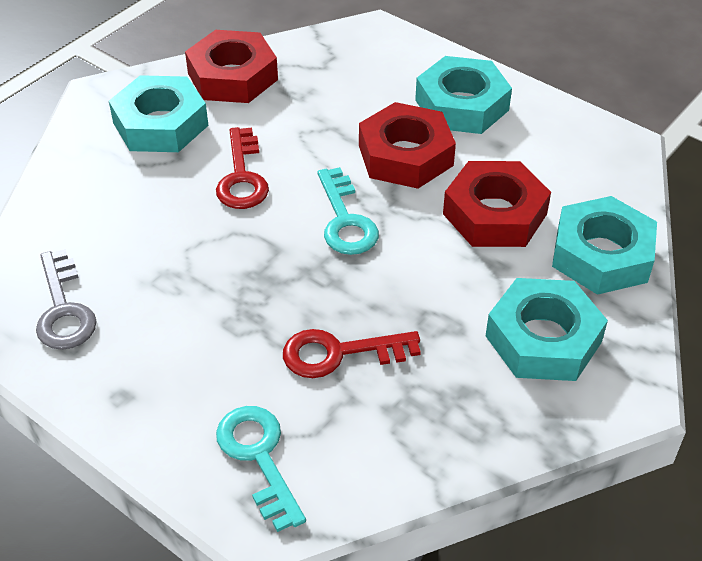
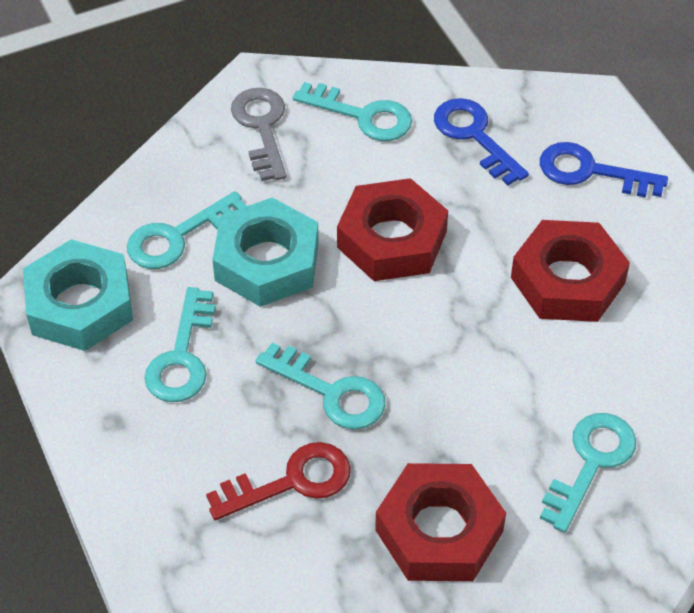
blue key: 0 -> 2
red key: 2 -> 1
turquoise key: 2 -> 5
turquoise nut: 4 -> 2

